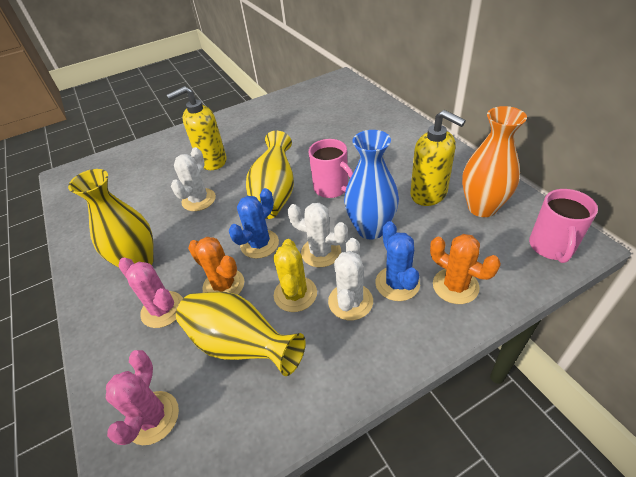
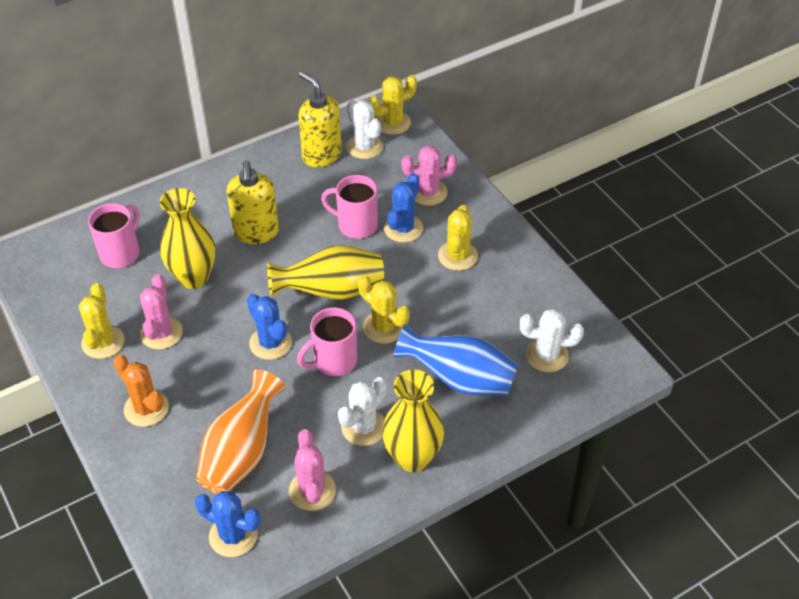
blue cactus: 2 -> 3
orange cactus: 2 -> 1
pink cactus: 2 -> 3
pink mug: 2 -> 3
yellow cactus: 1 -> 4

